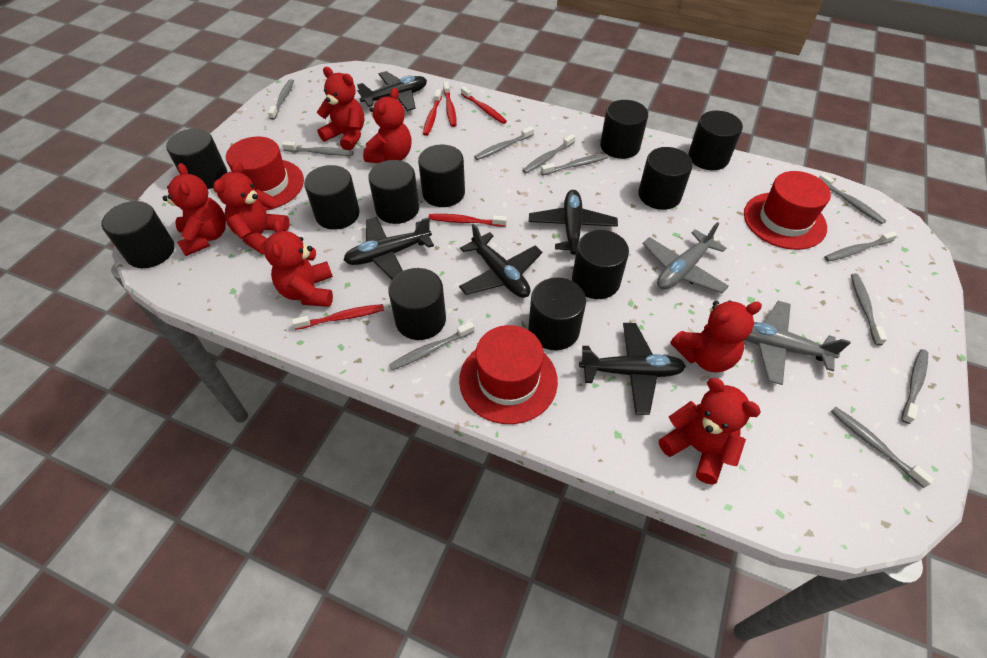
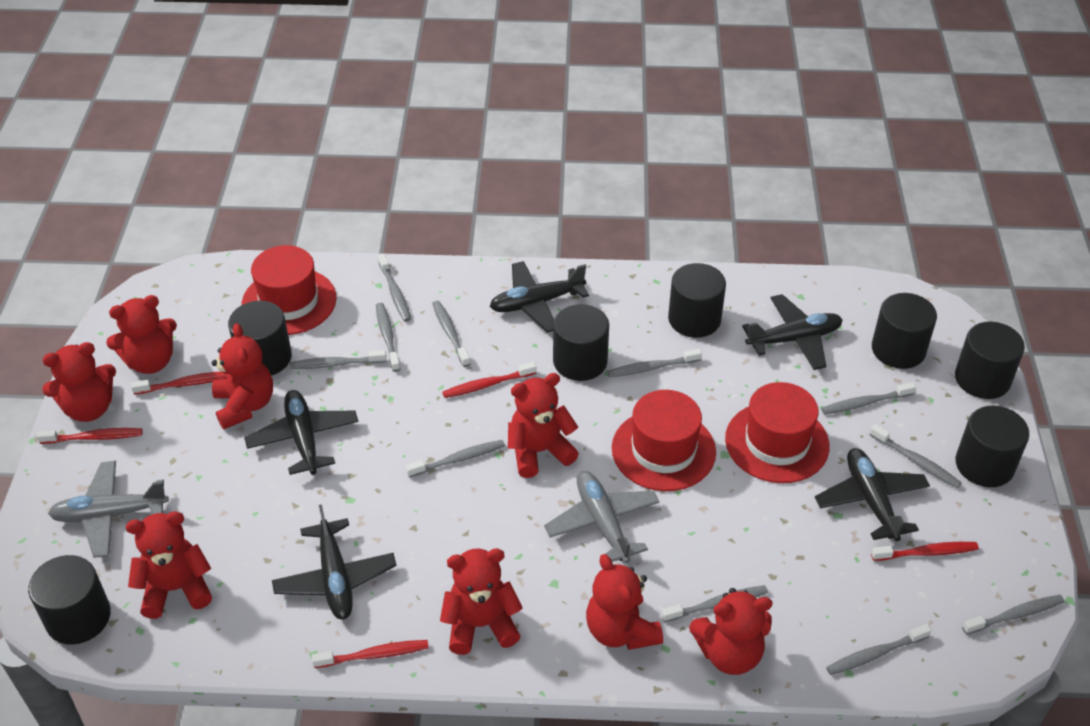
black cylinder: 11 -> 7
red teddy bear: 7 -> 8

